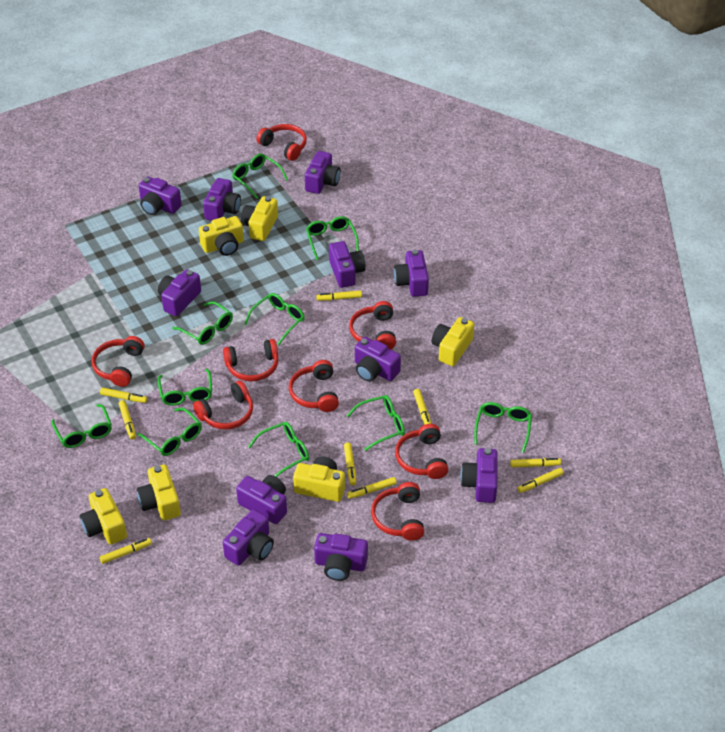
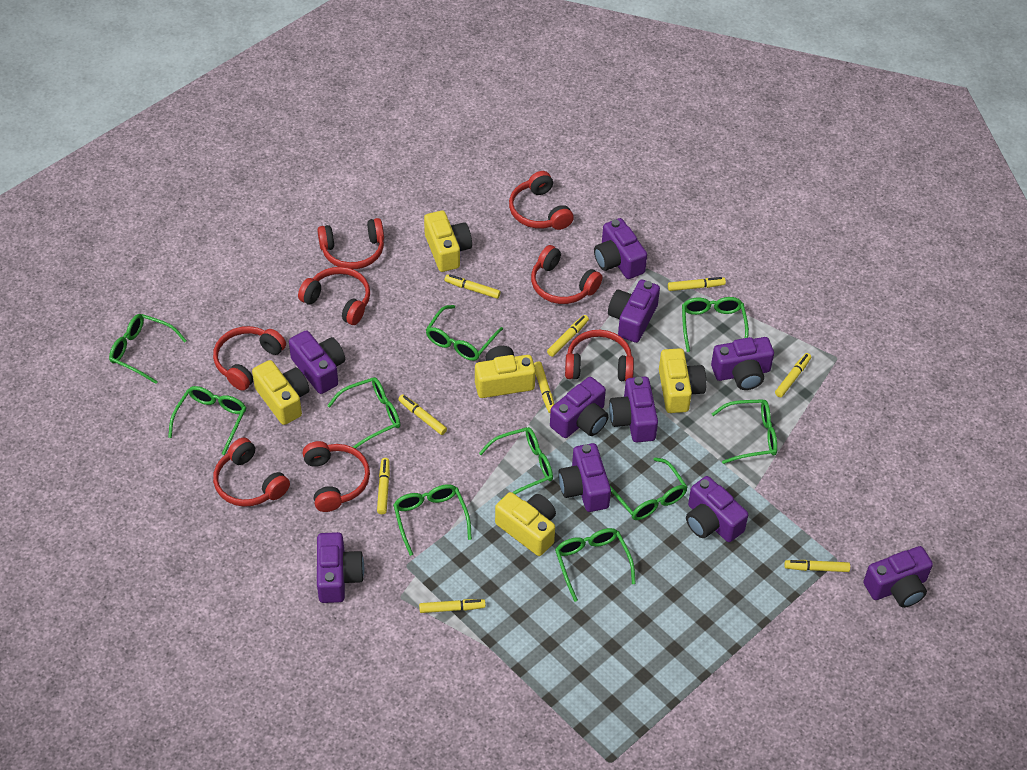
purple camera: 11 -> 10
yellow camera: 6 -> 5

